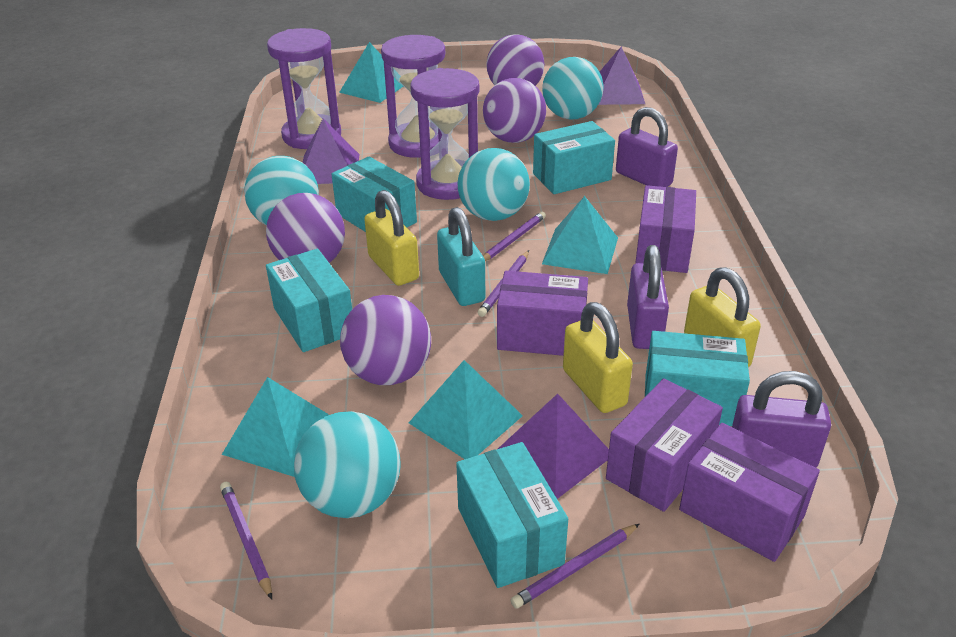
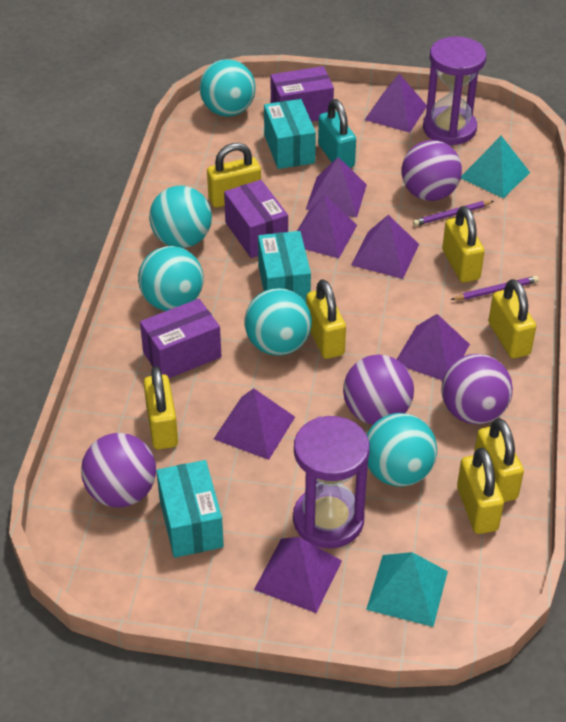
purple box: 4 -> 3
purple hourglass: 3 -> 2
purple padlock: 3 -> 0
purple pencil: 4 -> 2
purple pyramid: 3 -> 7
turquoise ball: 4 -> 5
turquoise box: 5 -> 3
turquoise pyramid: 4 -> 2
yellow padlock: 3 -> 7

